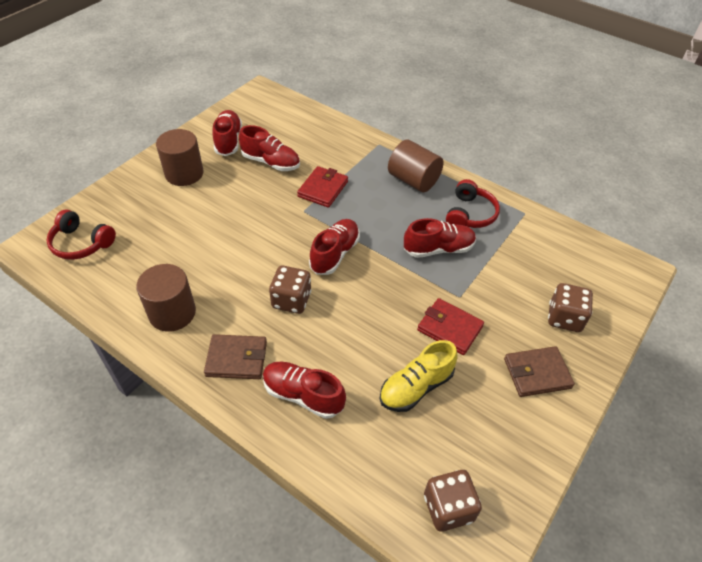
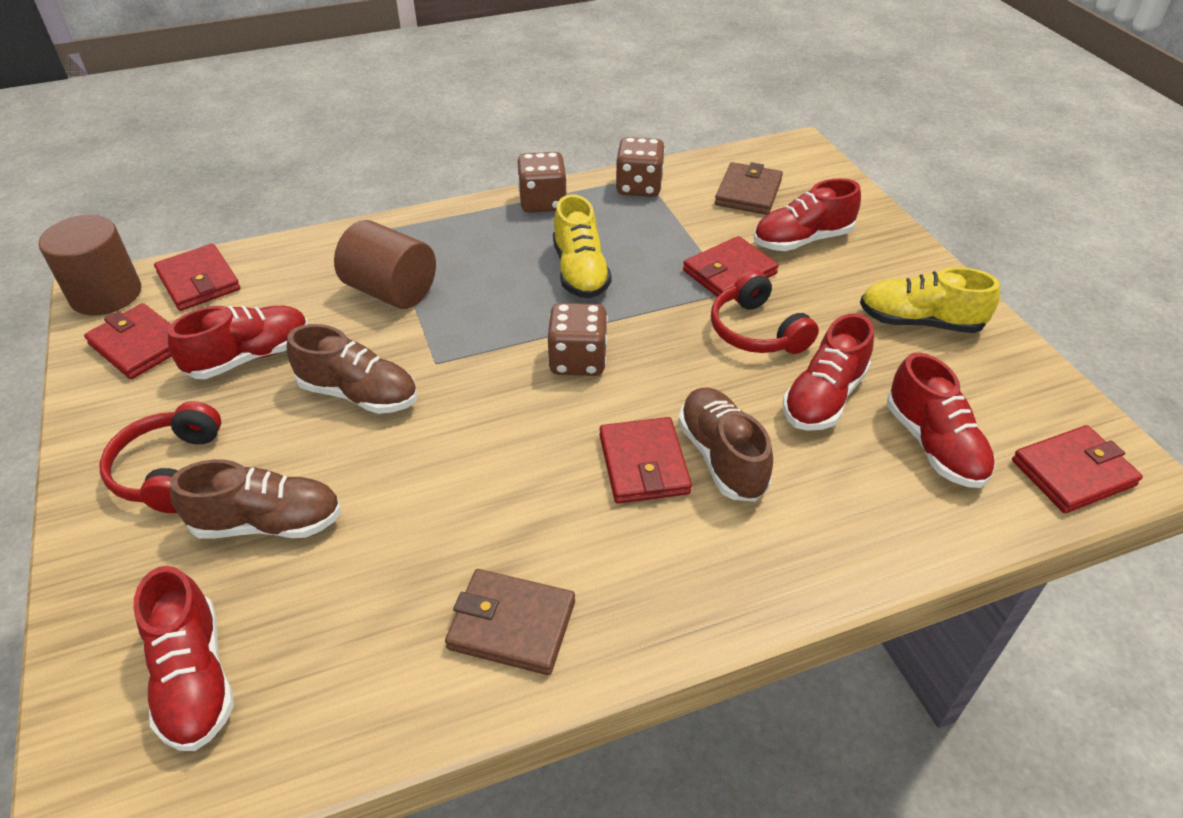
brown cylinder: 3 -> 2
brown shoe: 0 -> 3
red wallet: 2 -> 5
yellow shoe: 1 -> 2

